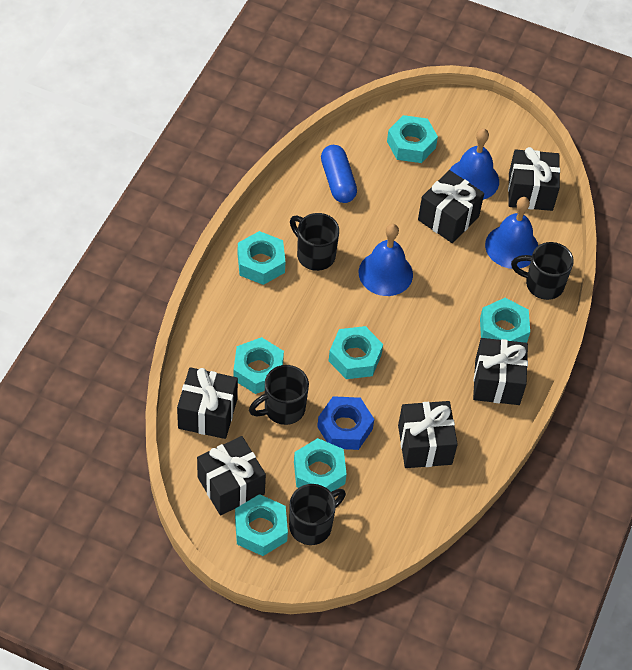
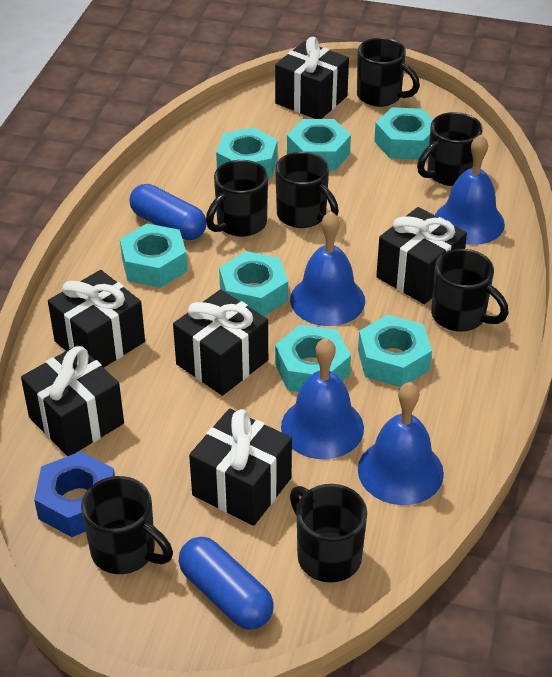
black mug: 4 -> 7
blue bell: 3 -> 4
blue capsule: 1 -> 2

